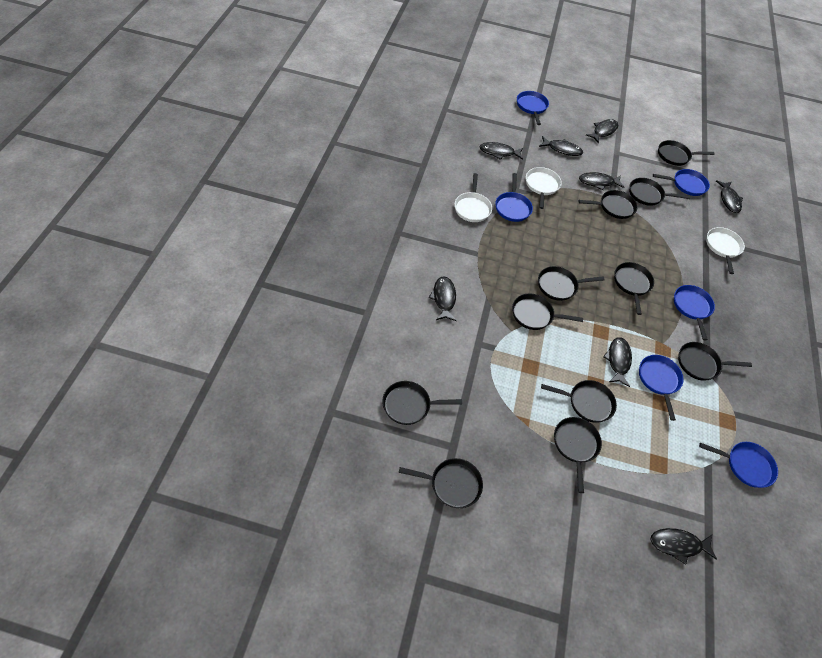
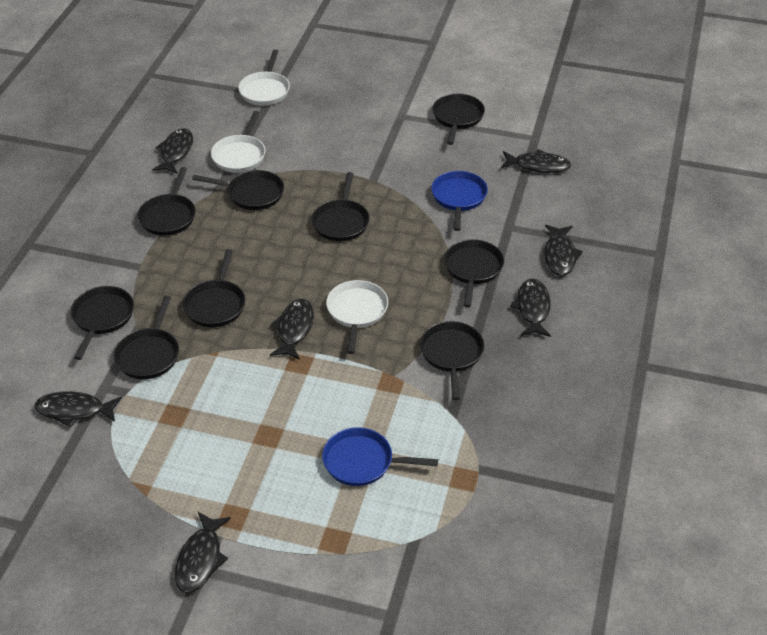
black fish: 8 -> 7
black pan: 11 -> 9
blue pan: 6 -> 2

